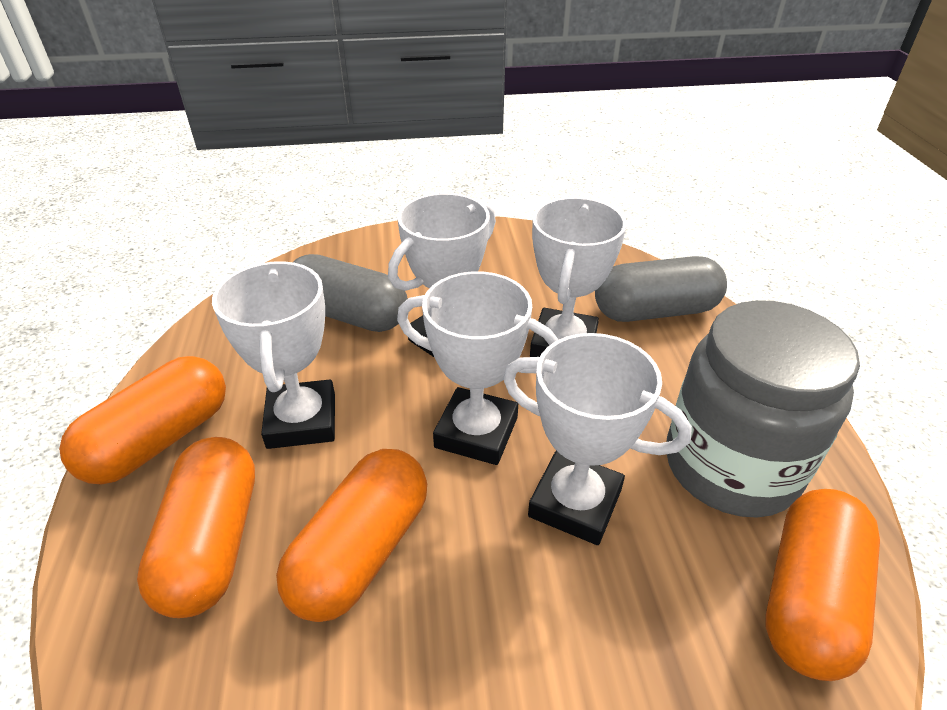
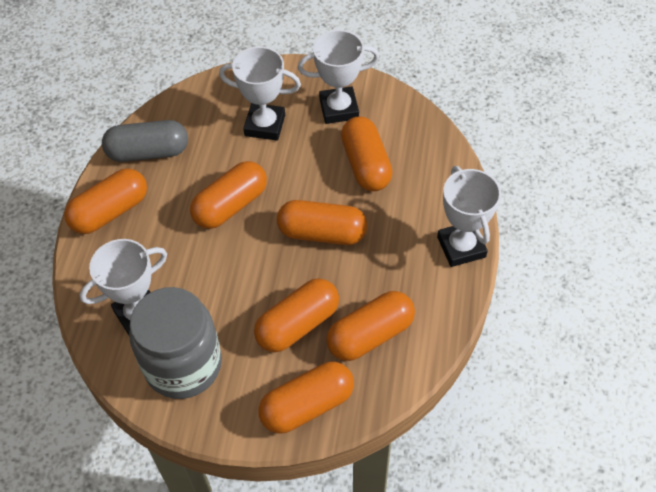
grey capsule: 2 -> 1
orange capsule: 4 -> 7
white trophy: 5 -> 4

